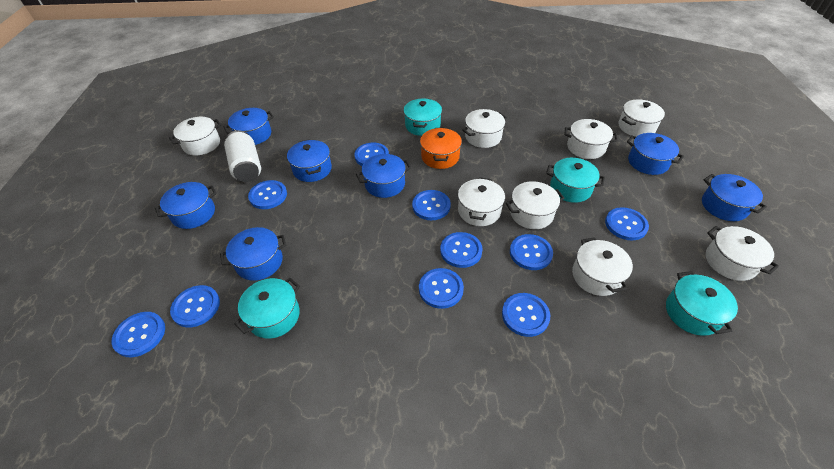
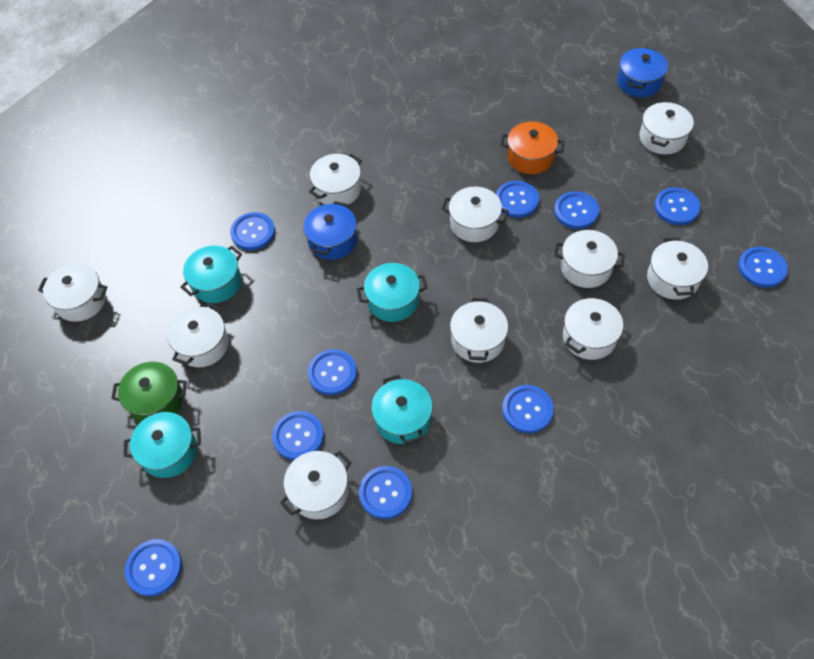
blue pot: 7 -> 2
green pot: 0 -> 1
white can: 1 -> 0
white pot: 8 -> 10

